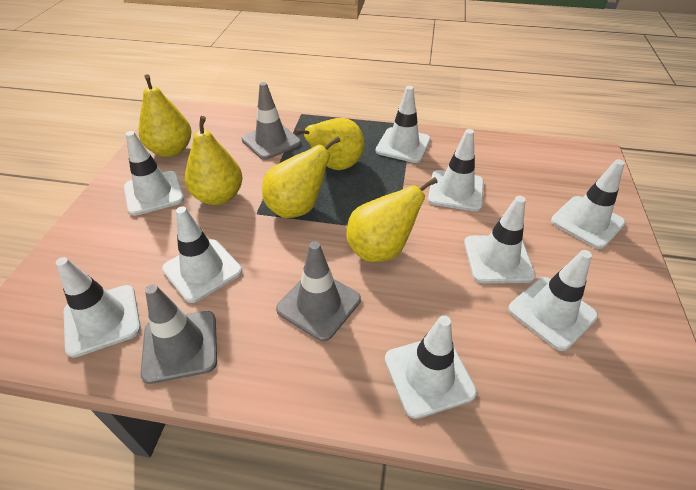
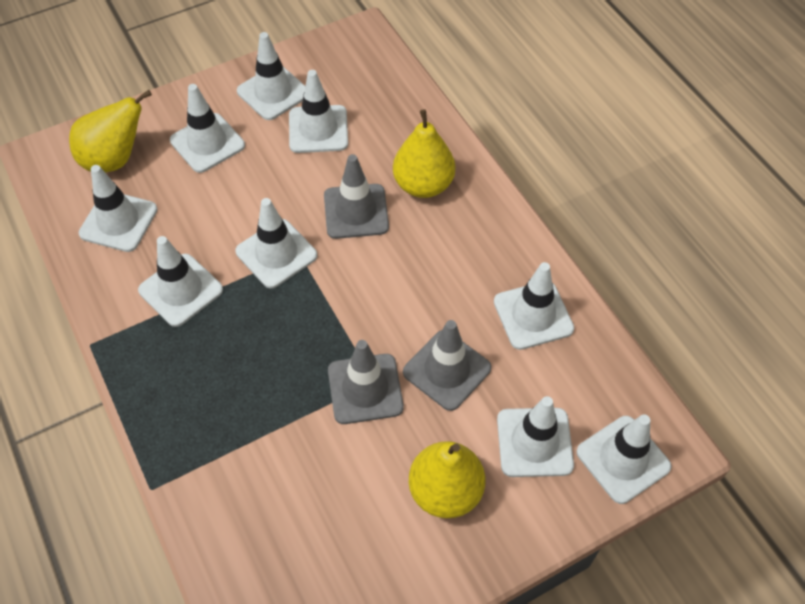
yellow pear: 5 -> 3

